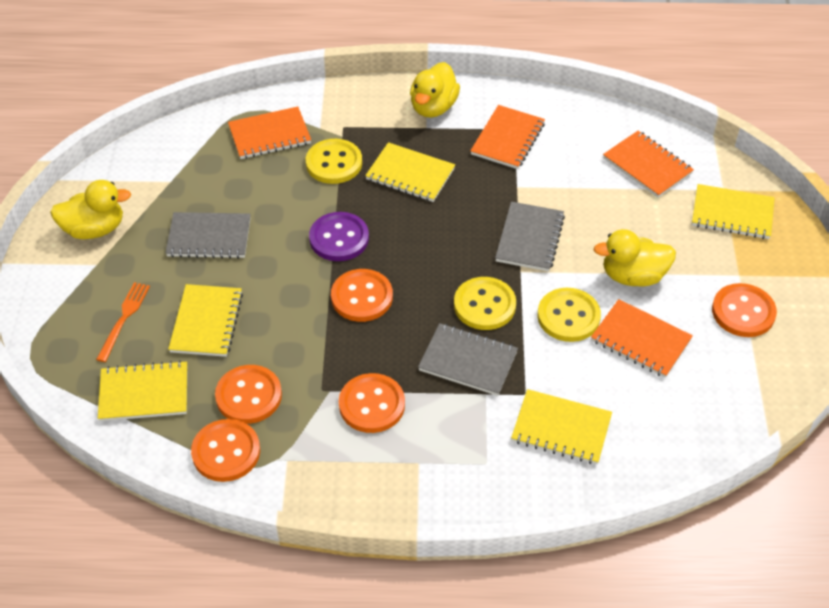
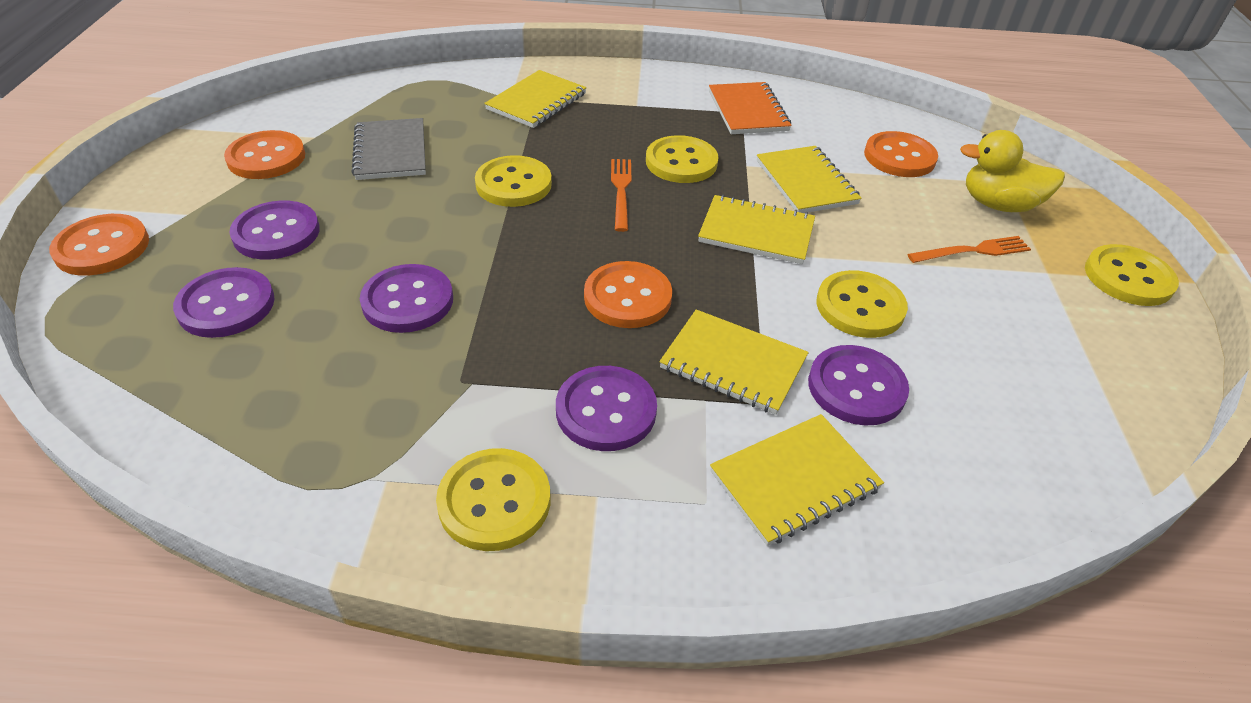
grey notebook: 3 -> 1
orange button: 5 -> 4
orange fork: 1 -> 2
orange notebook: 4 -> 1
purple button: 1 -> 5
yellow button: 3 -> 5
yellow duck: 3 -> 1

